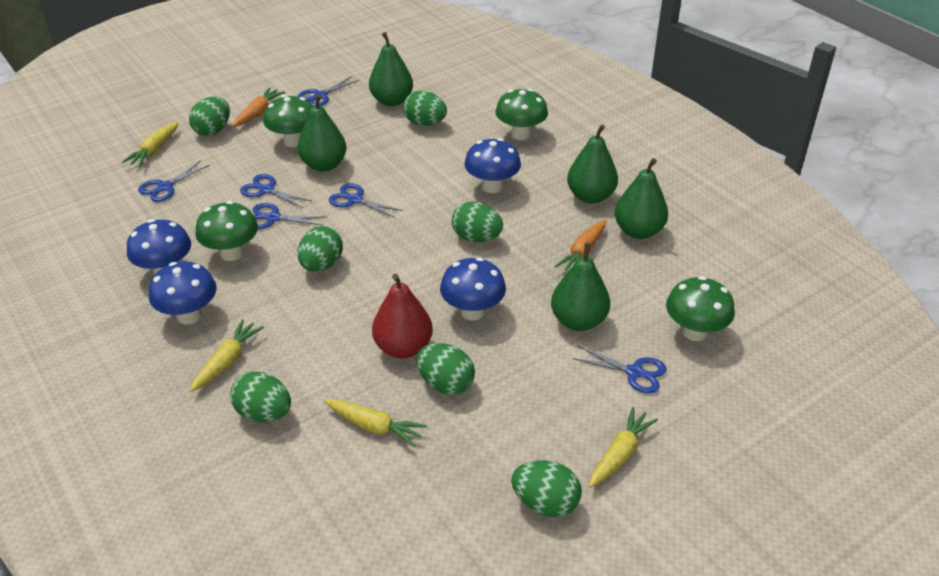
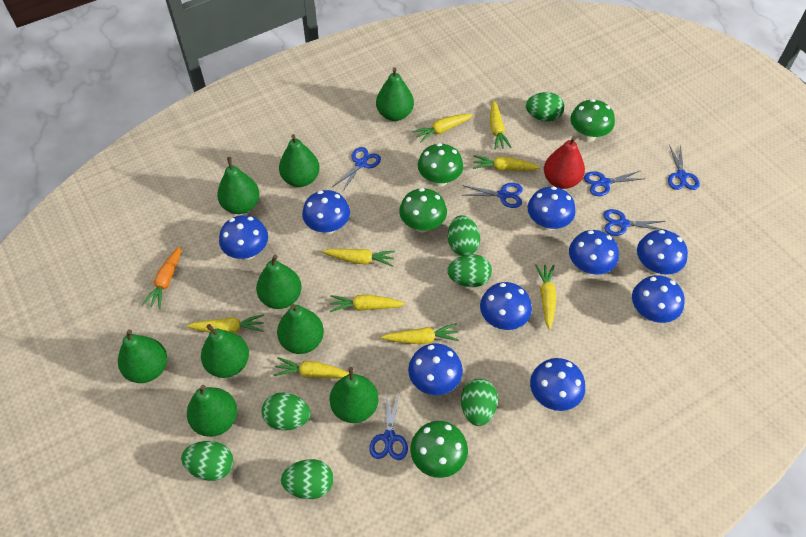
blue mushroom: 4 -> 9
green pear: 5 -> 9
orange carrot: 2 -> 1
yellow carrot: 4 -> 9

